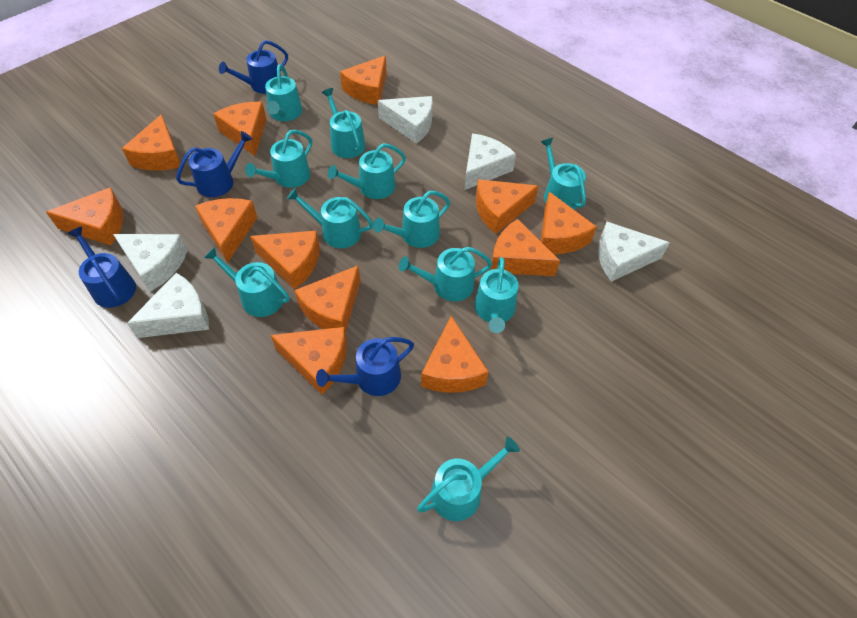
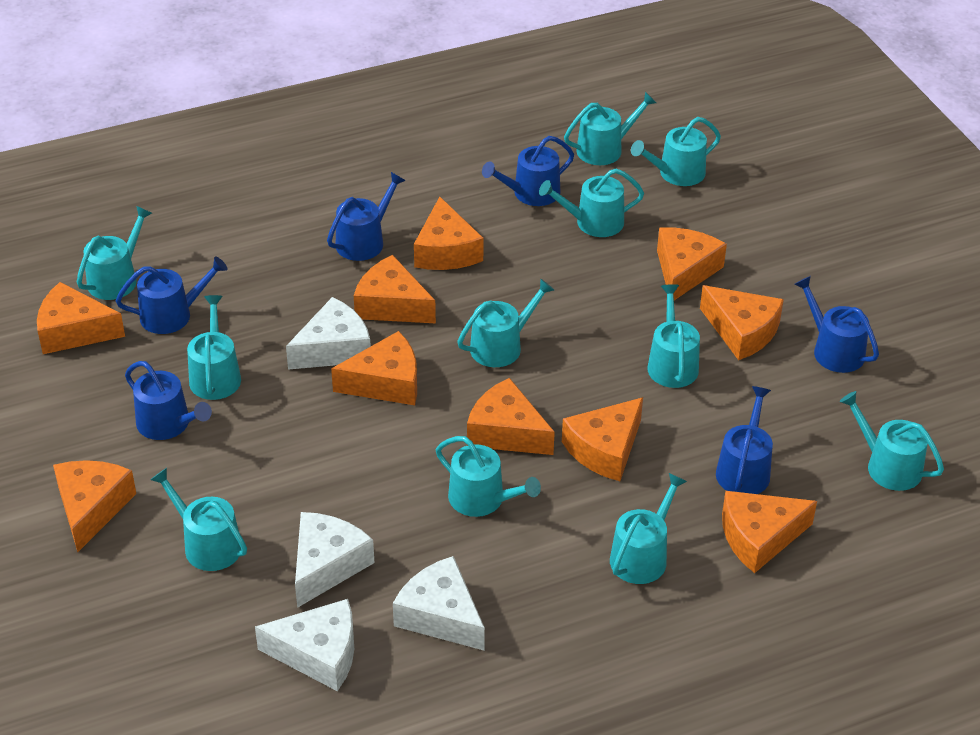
blue watering can: 4 -> 6
orange cheese: 12 -> 10
white cheese: 5 -> 4

